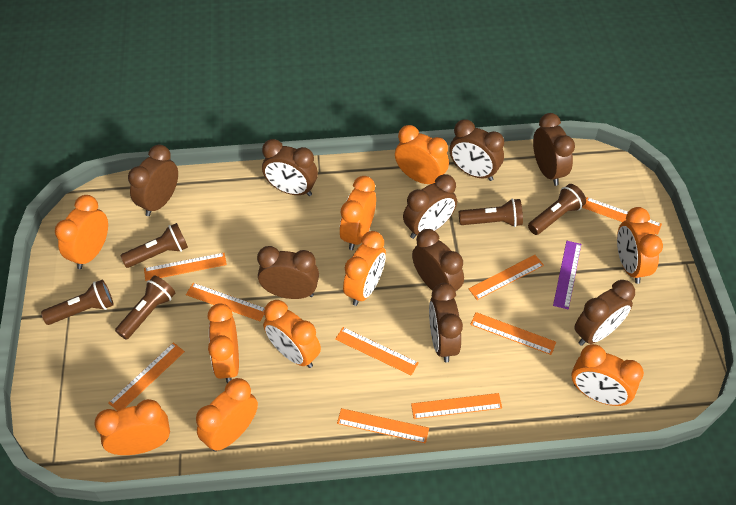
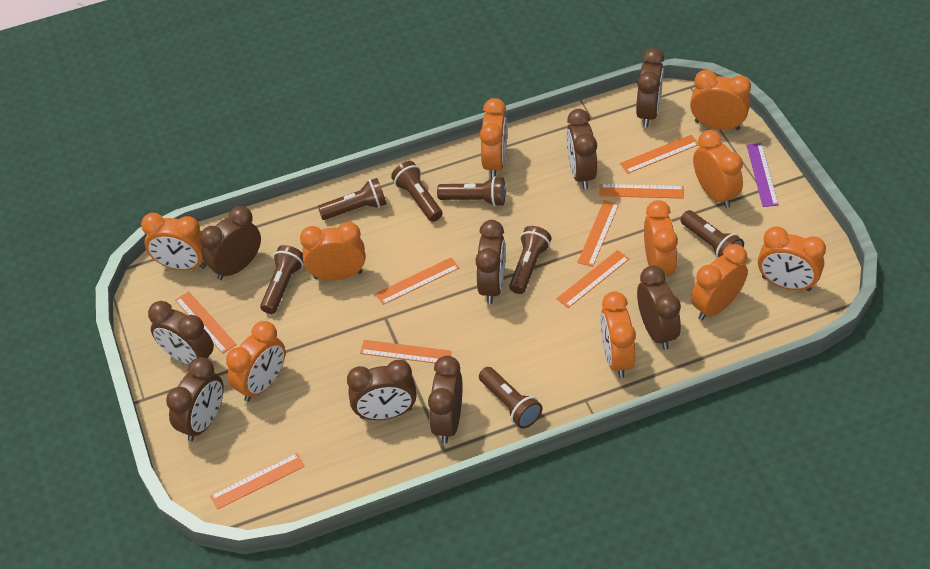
brown flashlight: 5 -> 7
orange ruler: 9 -> 8

